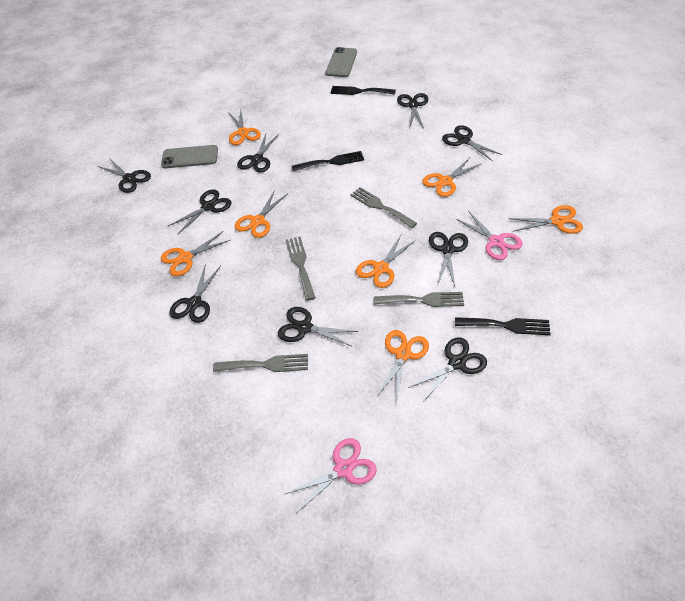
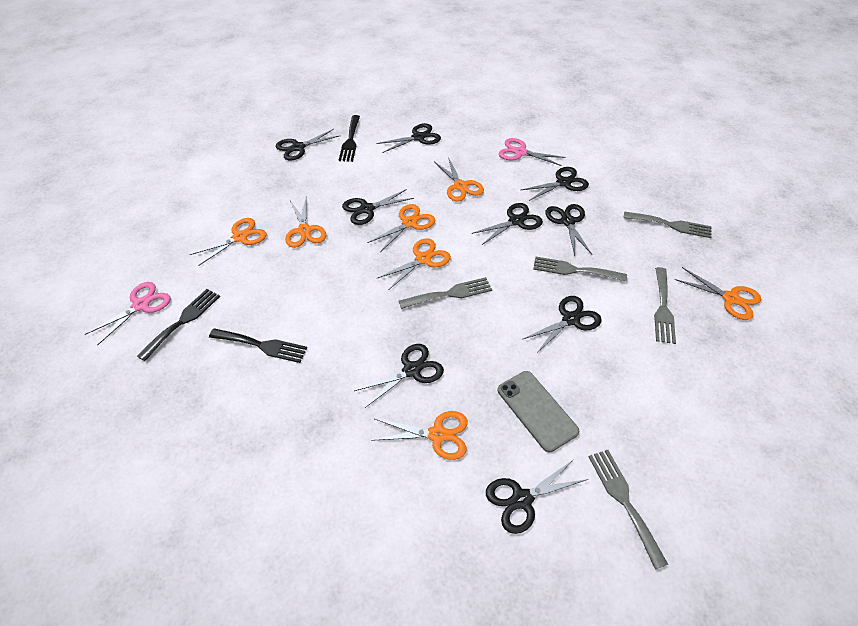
grey fork: 4 -> 5
grey phone: 2 -> 1

